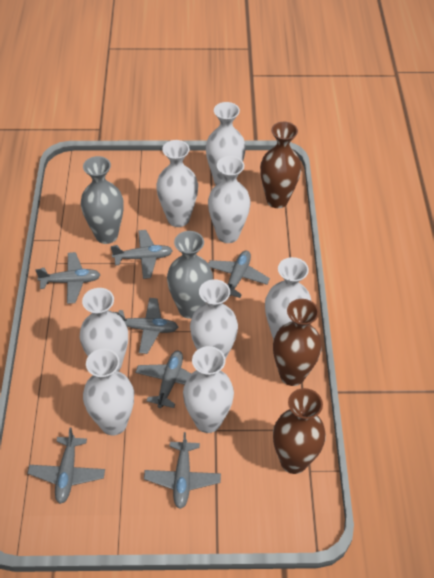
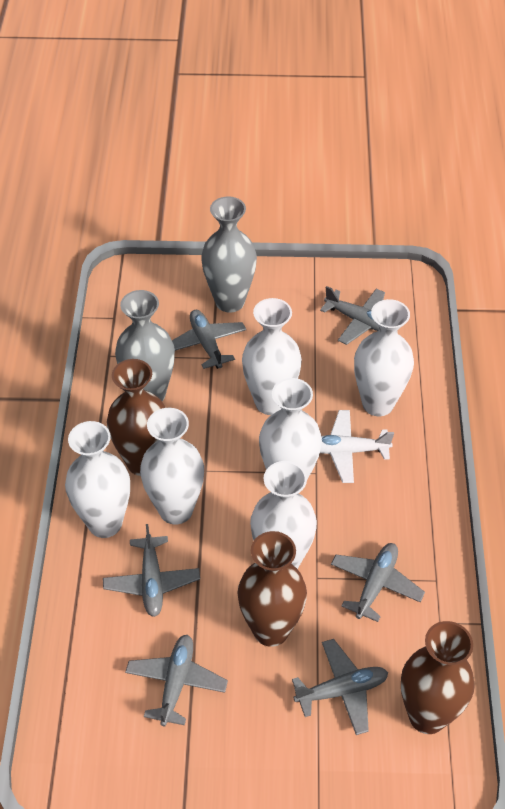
grey plane: 7 -> 6
white plane: 0 -> 1
white vase: 8 -> 6

